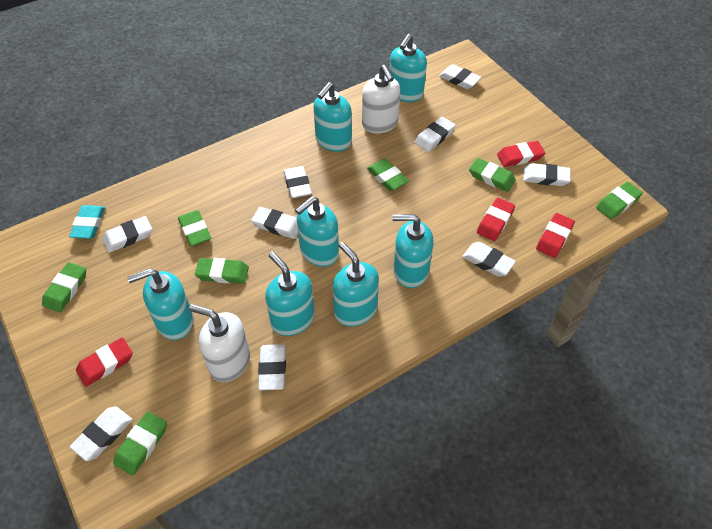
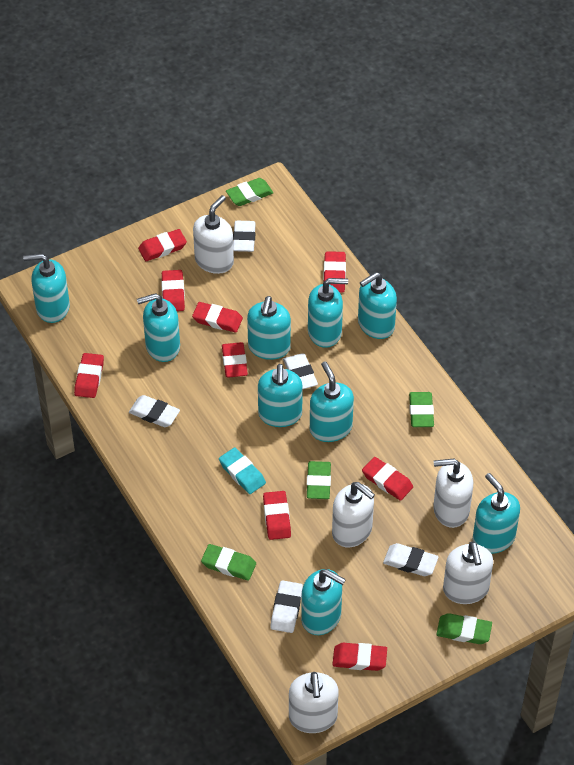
green eraser: 7 -> 5
red eraser: 4 -> 9
turquoise soap dispenser: 7 -> 9
white eraser: 9 -> 5
white soap dispenser: 2 -> 5

